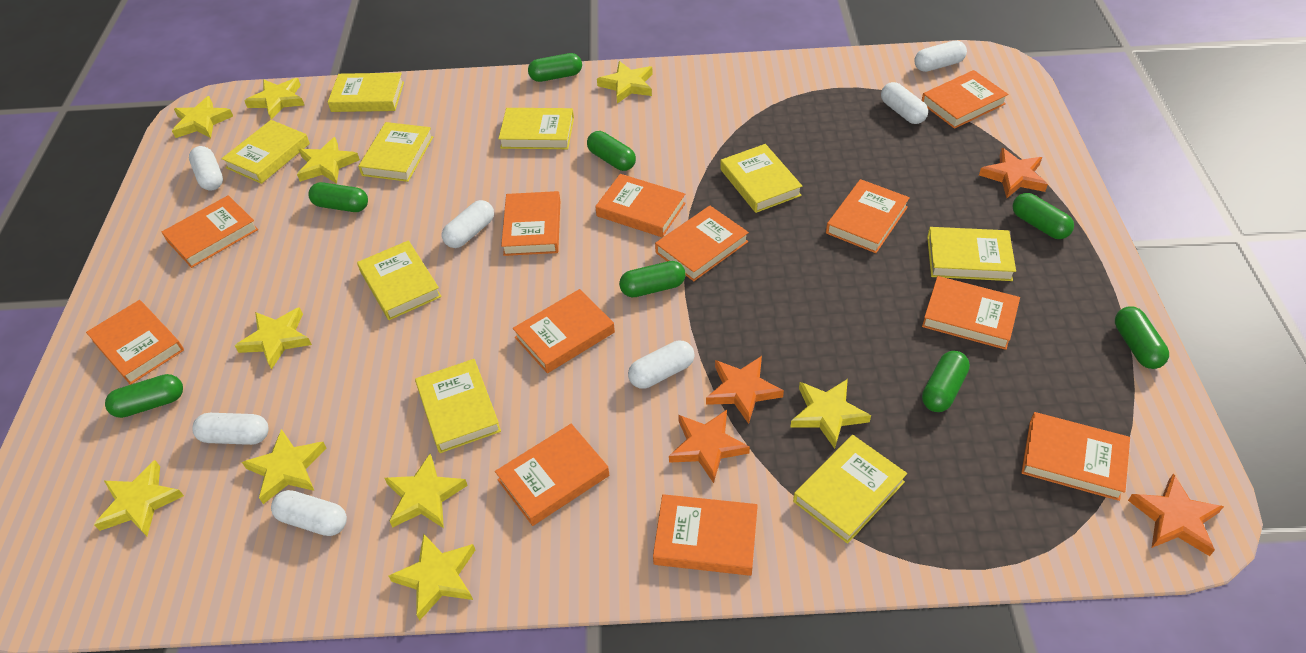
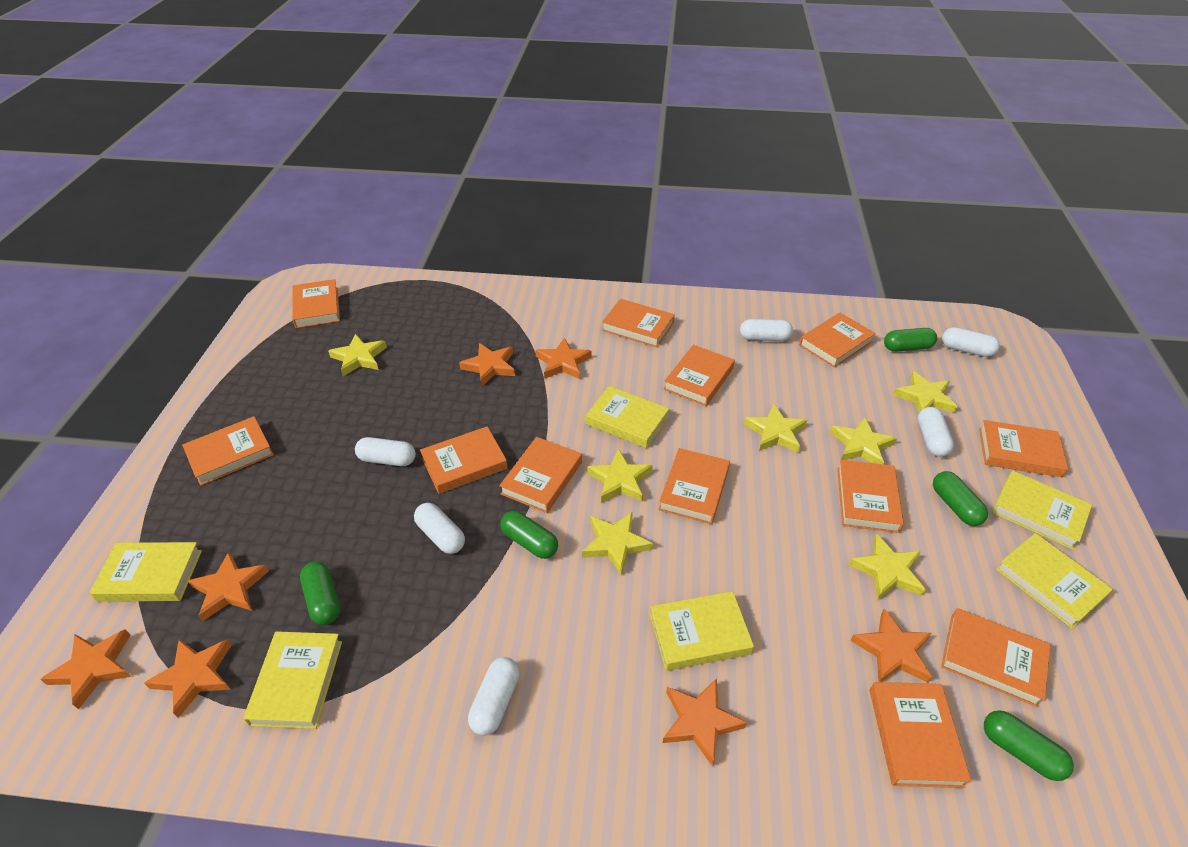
green capsule: 8 -> 5
orange star: 4 -> 7
white capsule: 7 -> 6
yellow book: 9 -> 6
yellow star: 10 -> 7

